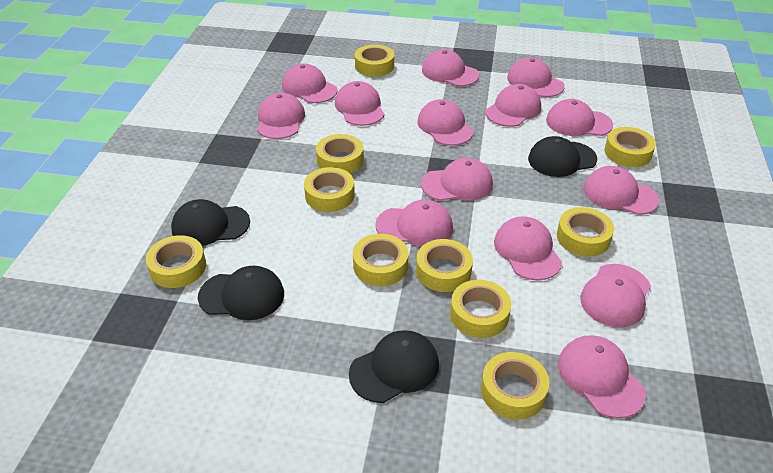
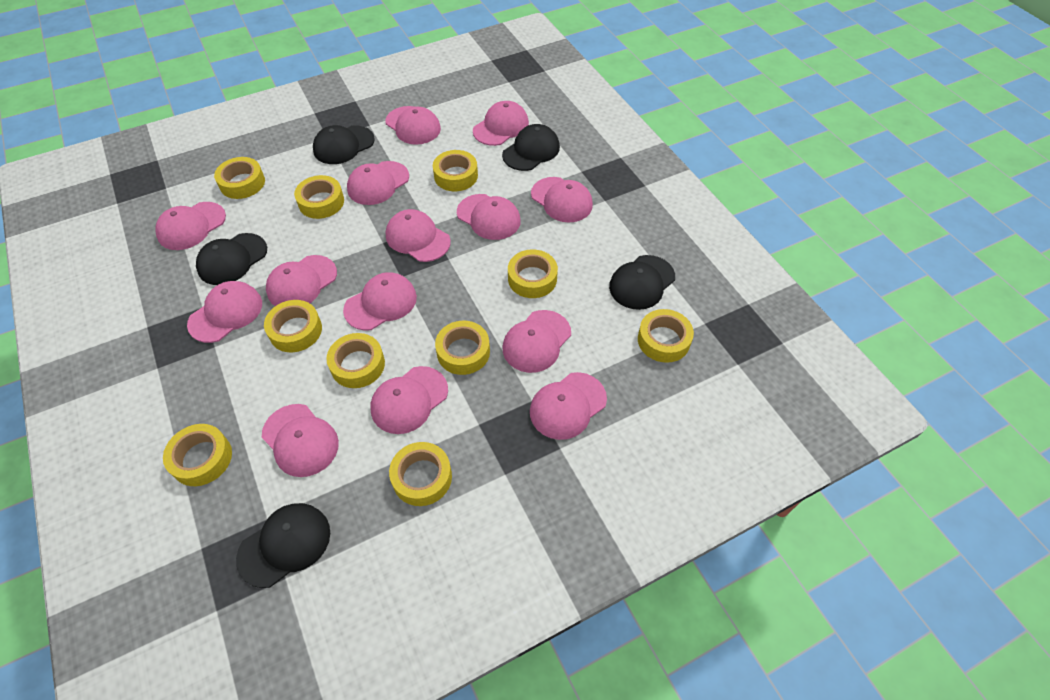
black cap: 4 -> 5

